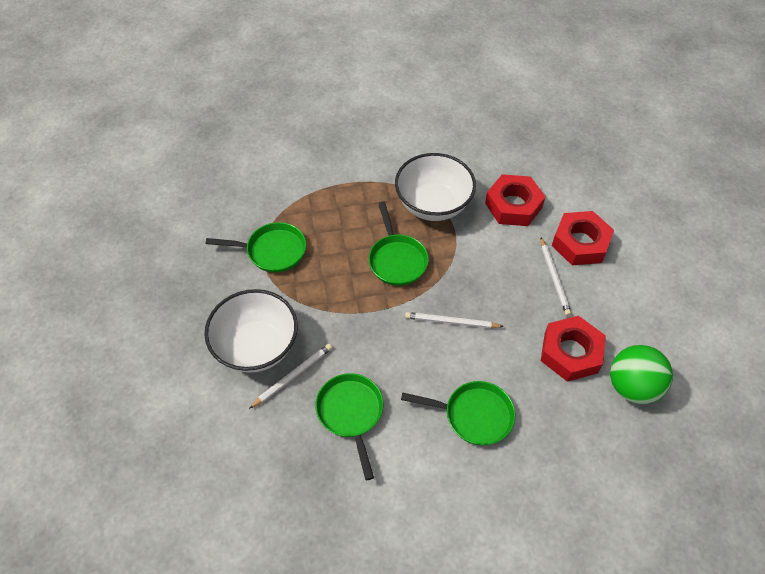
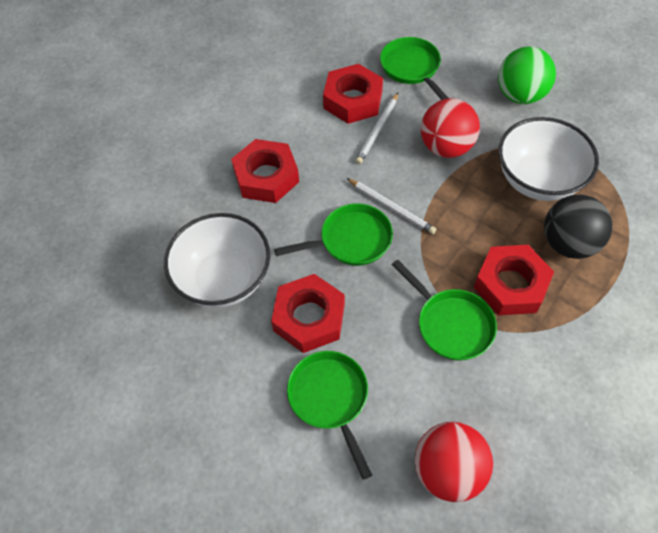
black ball: 0 -> 1
red ball: 0 -> 2
red nut: 3 -> 4
white pencil: 3 -> 2

